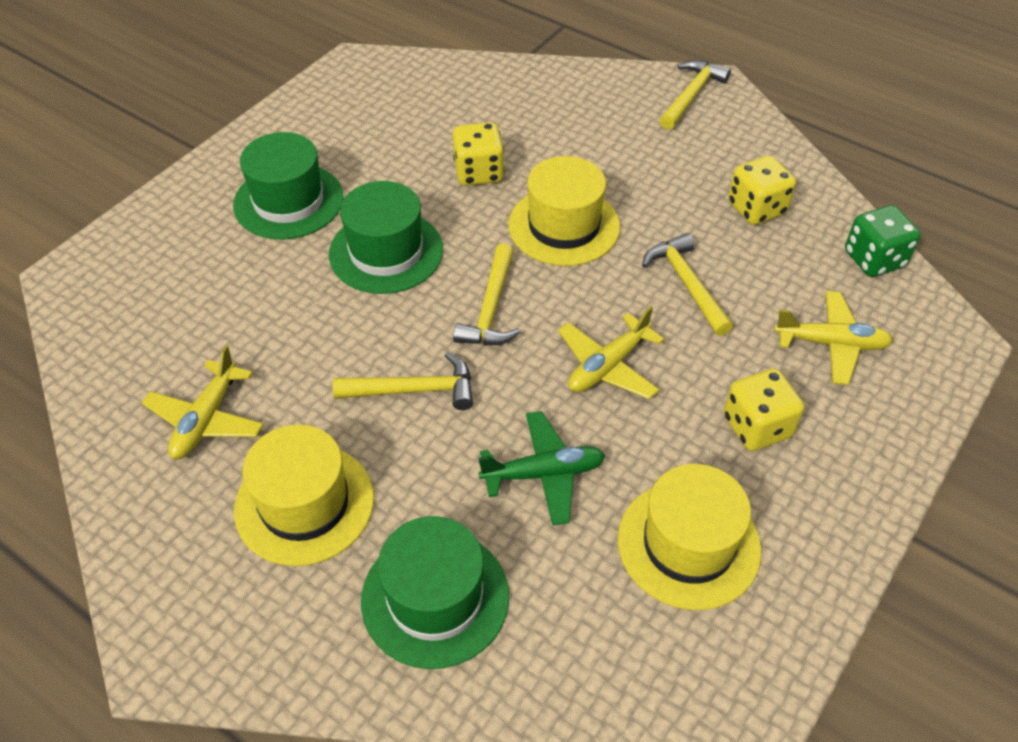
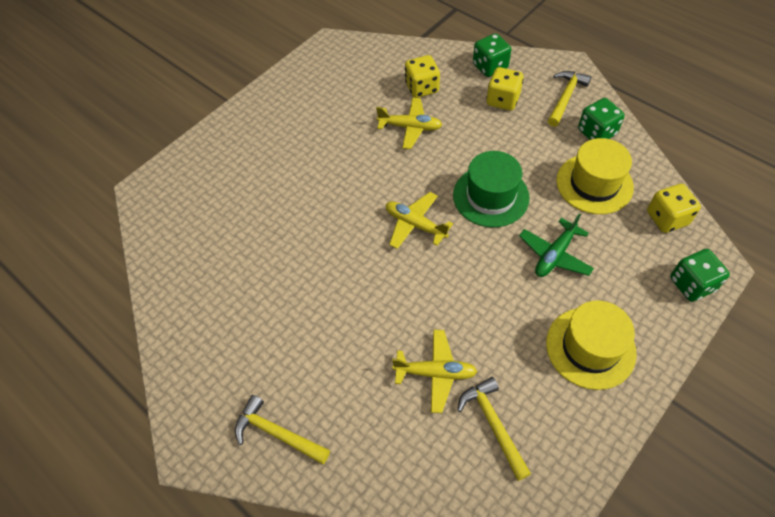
green dice: 1 -> 3
green hat: 3 -> 1
yellow hammer: 4 -> 3
yellow hat: 3 -> 2

